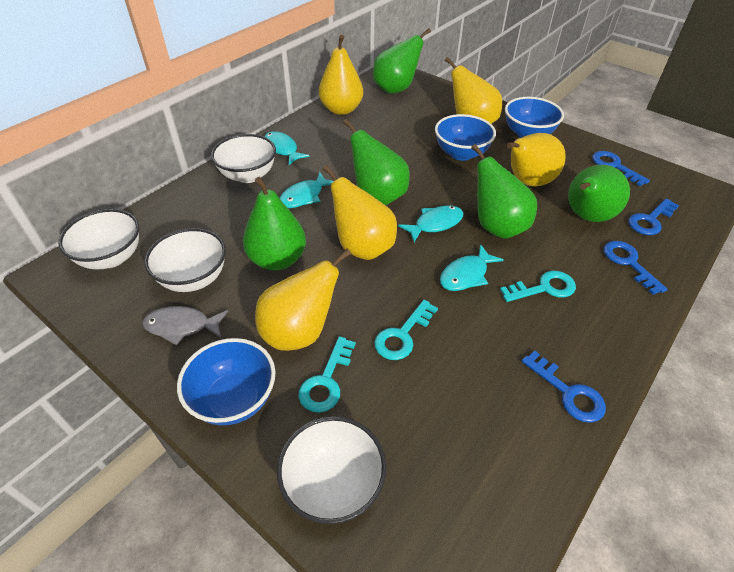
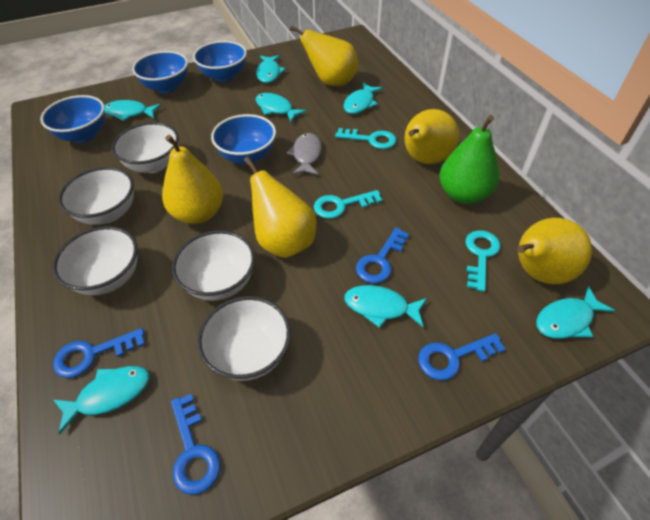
blue bowl: 3 -> 4
green pear: 5 -> 1
turquoise fish: 4 -> 7
white bowl: 4 -> 5

